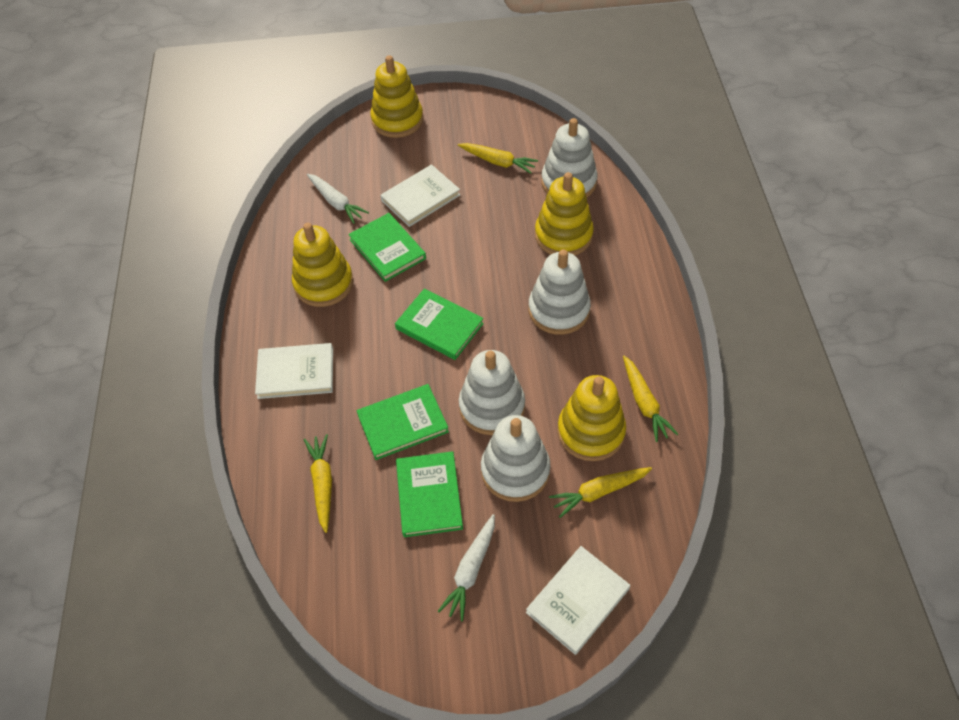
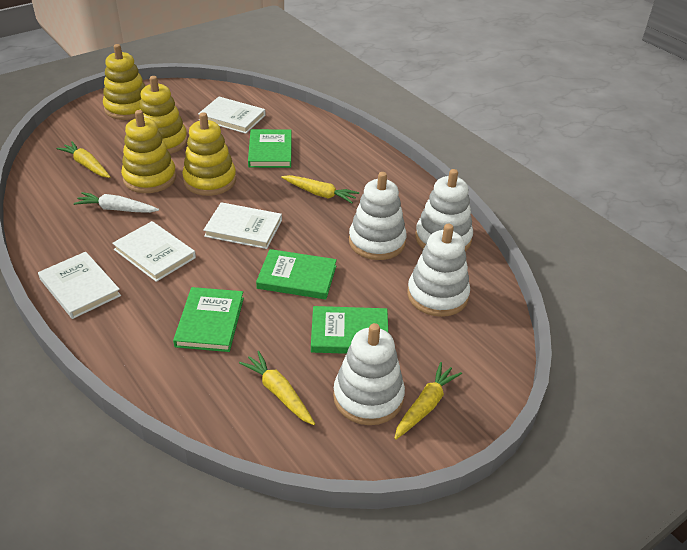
white book: 3 -> 4
white carrot: 2 -> 1

